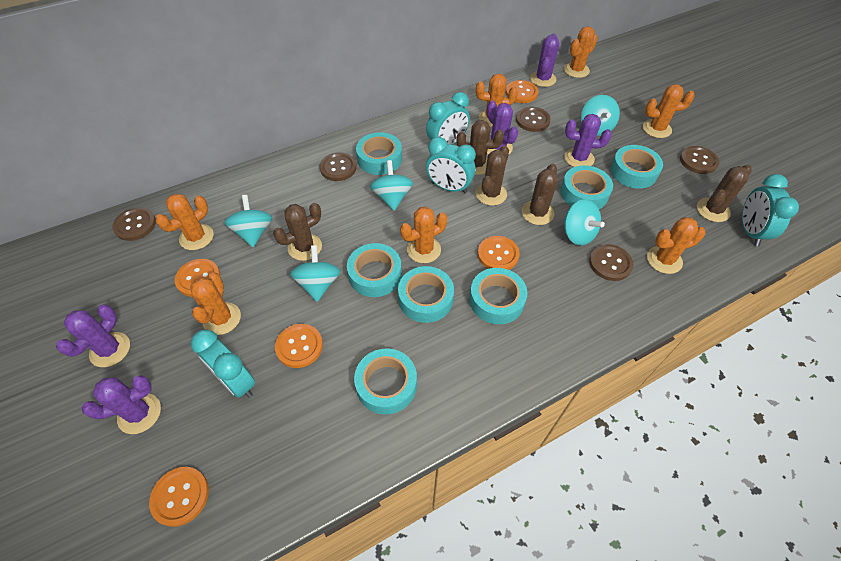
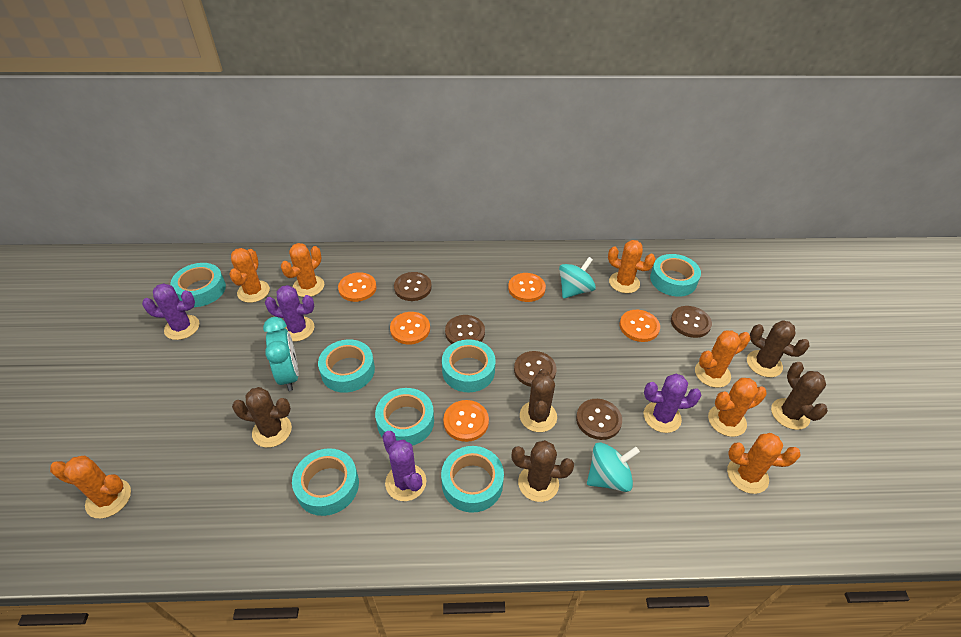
purple cactus: 5 -> 4
turquoise clock: 4 -> 1
turquoise spinning top: 5 -> 2

